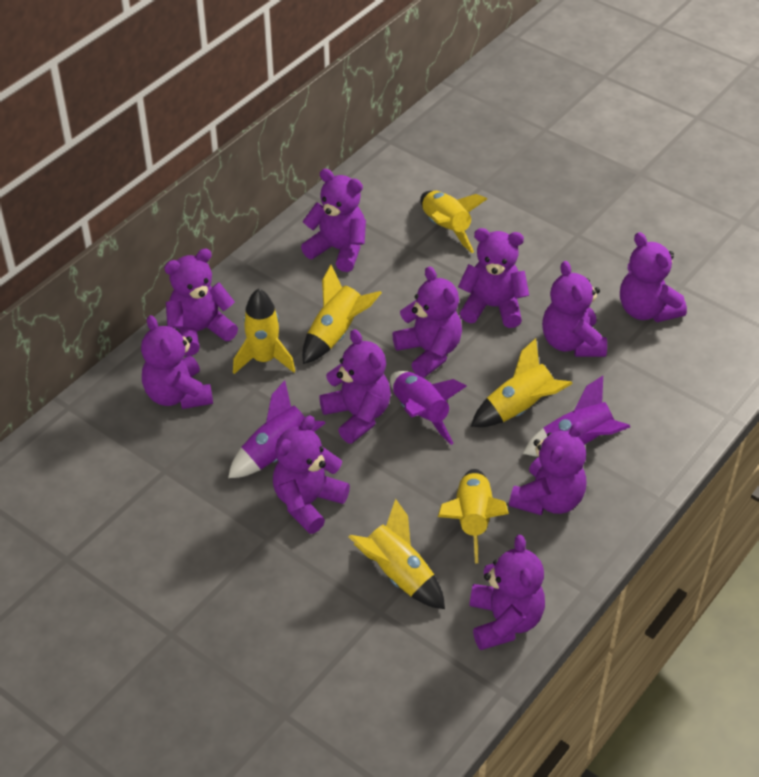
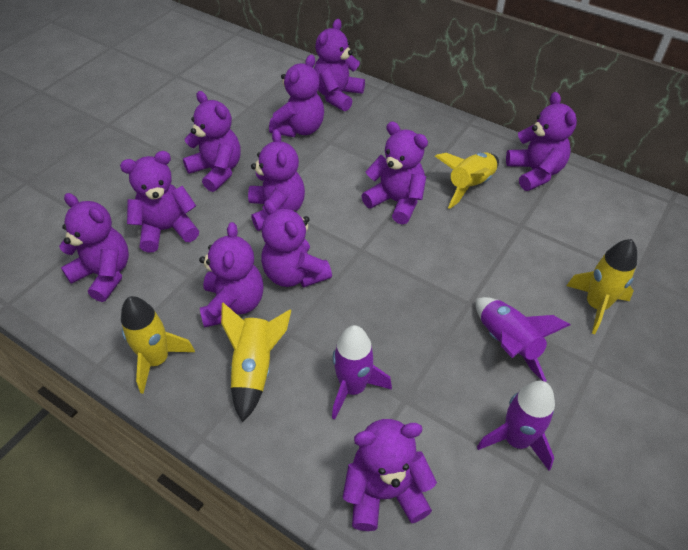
yellow rocket: 6 -> 4

